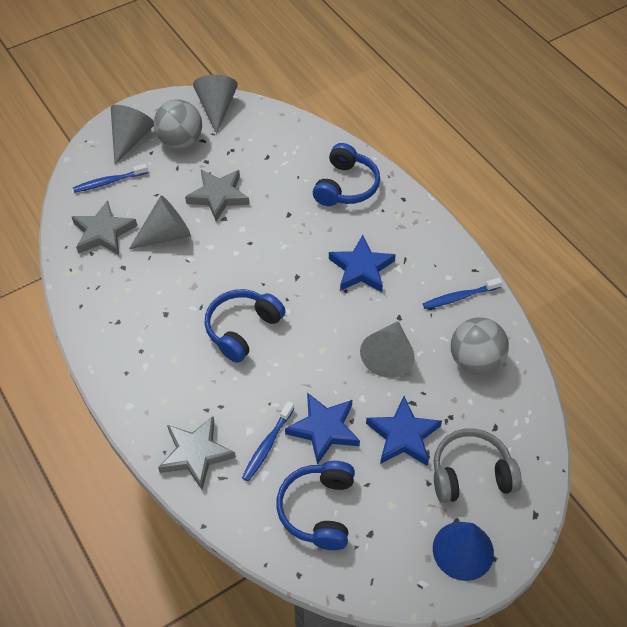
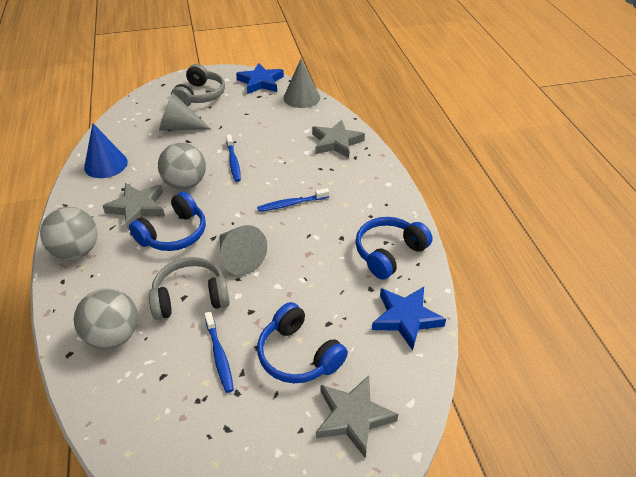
blue star: 3 -> 2
grey ball: 2 -> 3
grey cone: 4 -> 3
grey headphones: 1 -> 2

